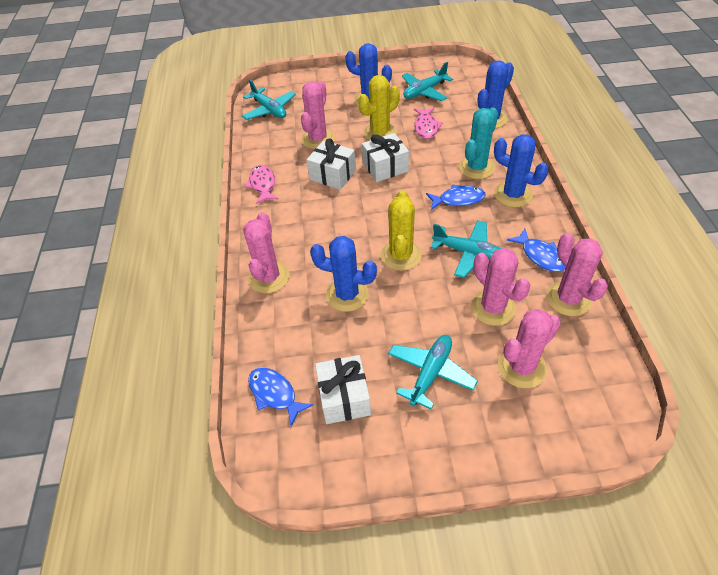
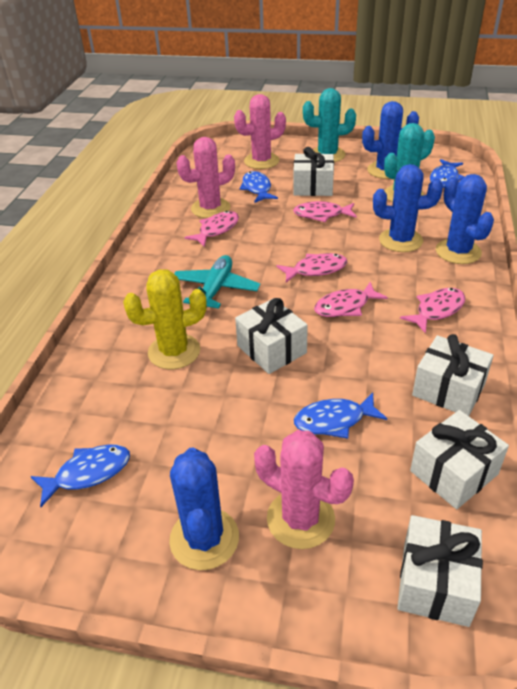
blue fish: 3 -> 4
pink cactus: 5 -> 3
pink fish: 2 -> 5
turquoise cactus: 1 -> 2
turquoise plane: 4 -> 1
white gift: 3 -> 5
yellow cactus: 2 -> 1

